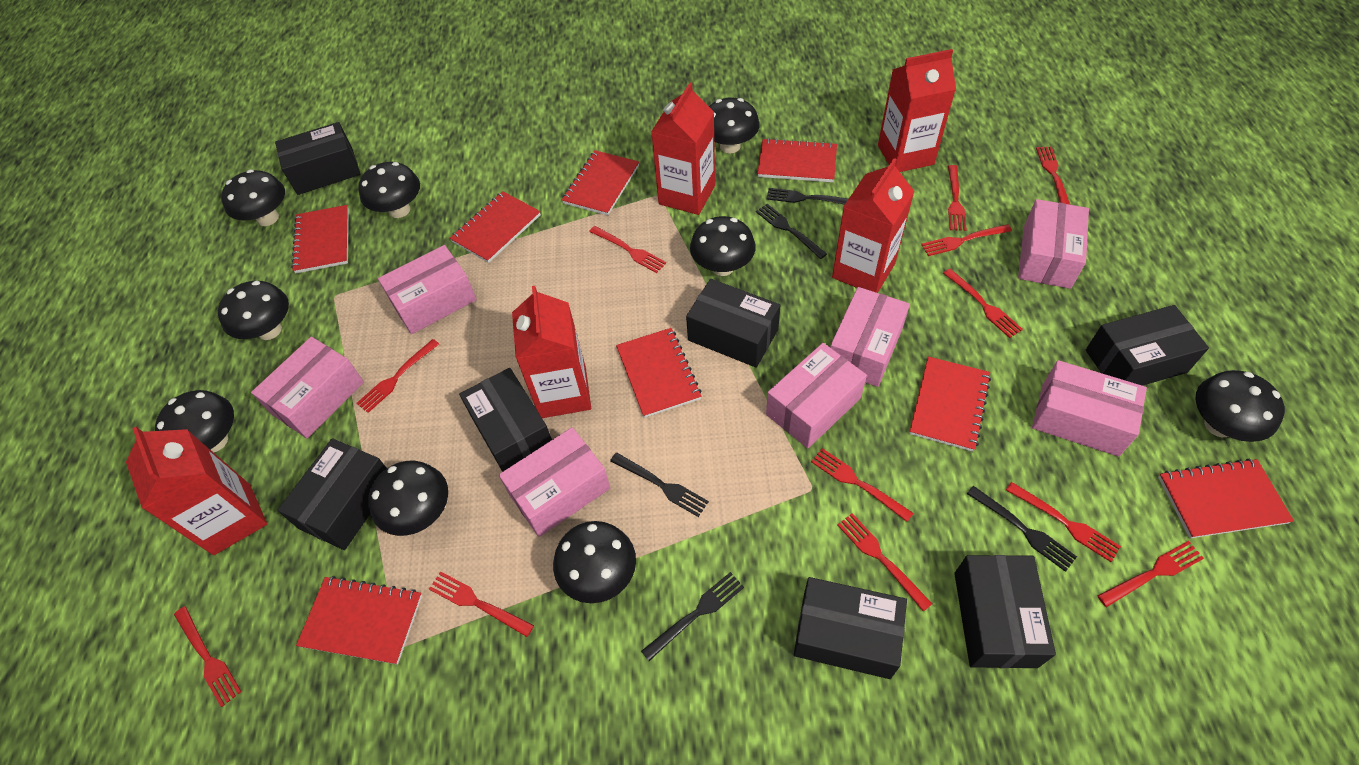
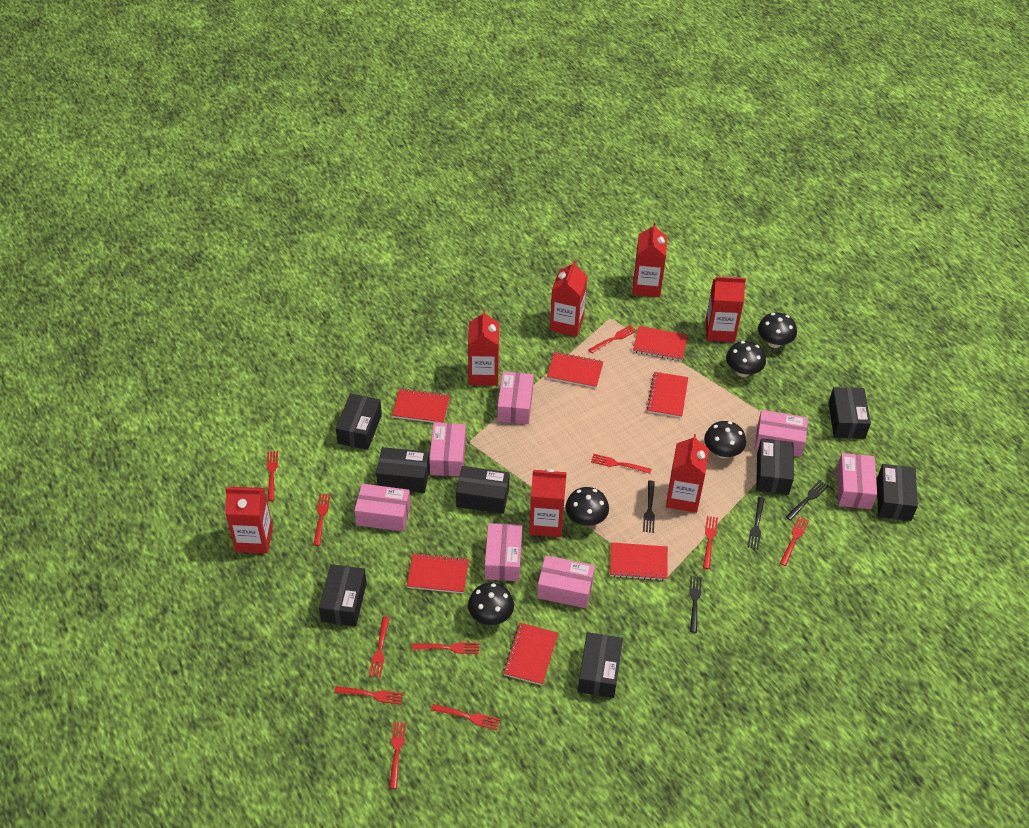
black box: 7 -> 8
black fork: 5 -> 4
black mushroom: 9 -> 5
red carton: 5 -> 7
red fork: 12 -> 11
red notebook: 8 -> 7

